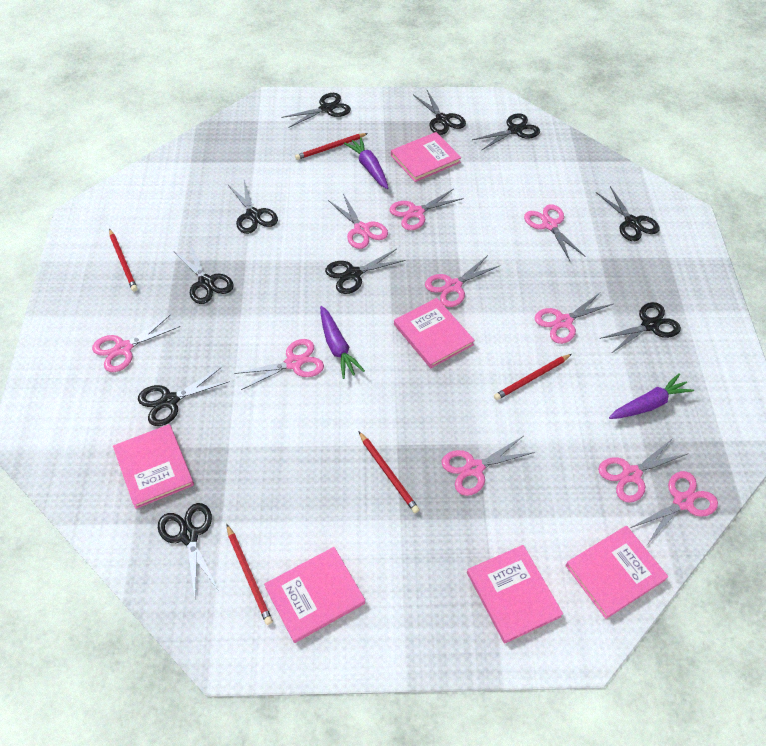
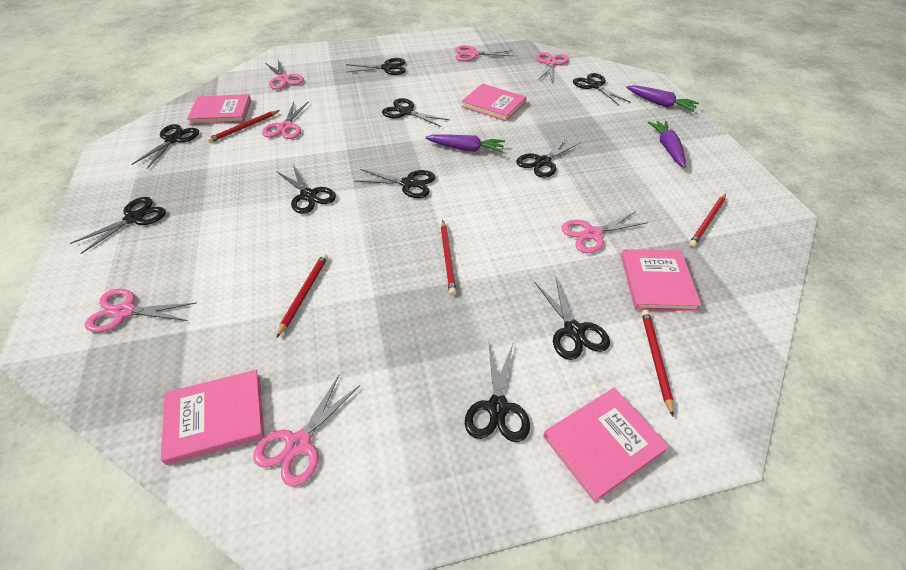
pink book: 6 -> 5
pink scissors: 10 -> 7

